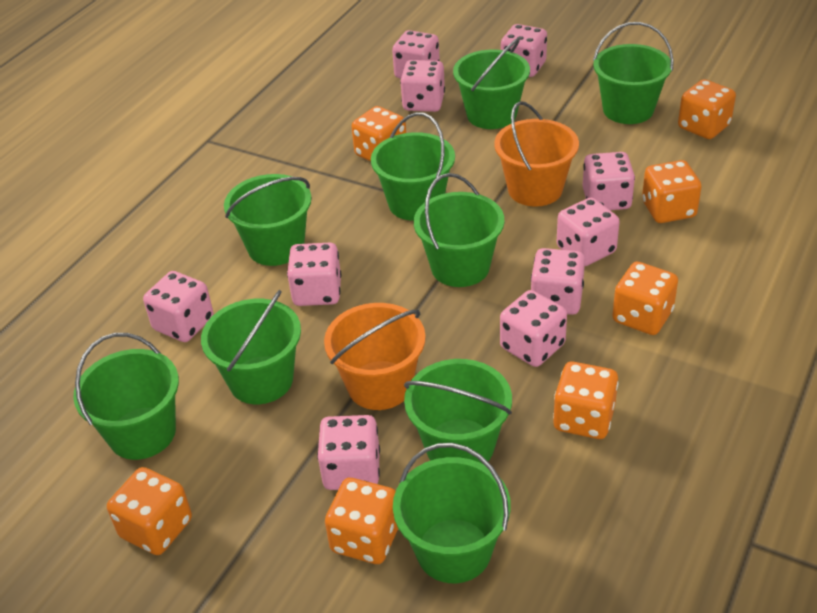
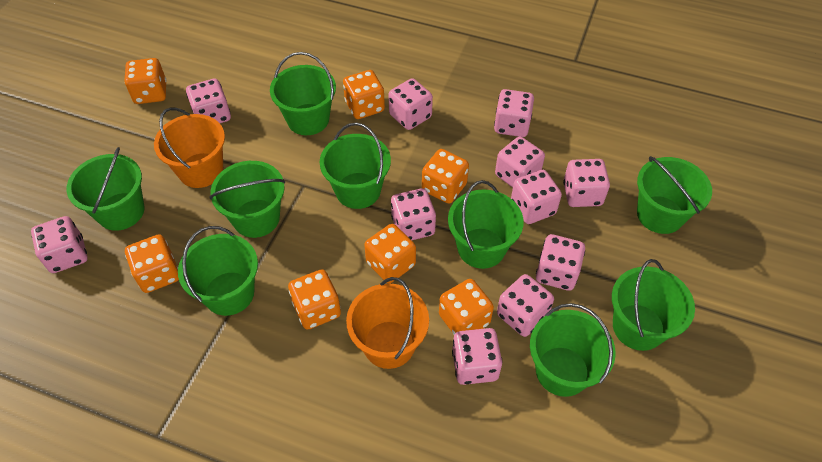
pink dice: 10 -> 11

